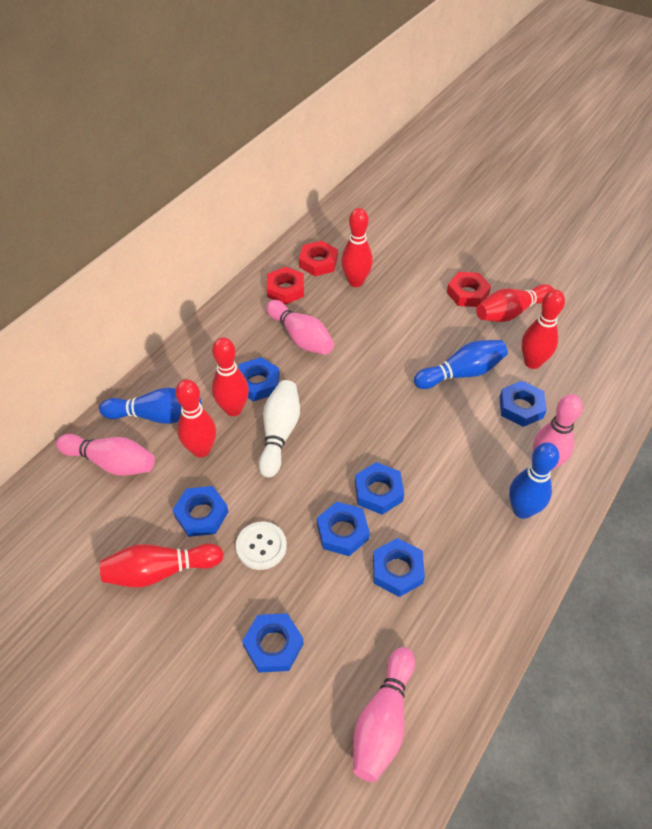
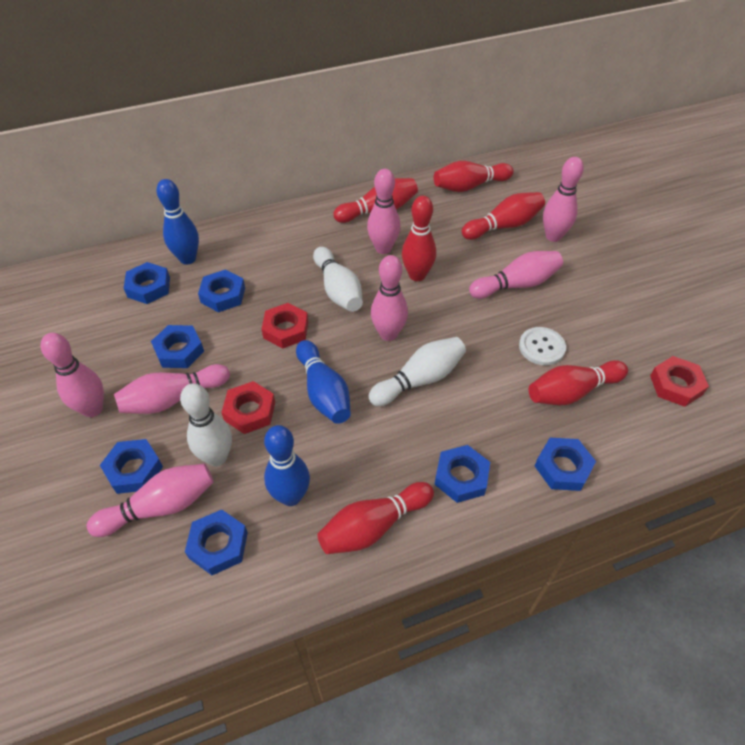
pink bowling pin: 4 -> 7
white bowling pin: 1 -> 3

